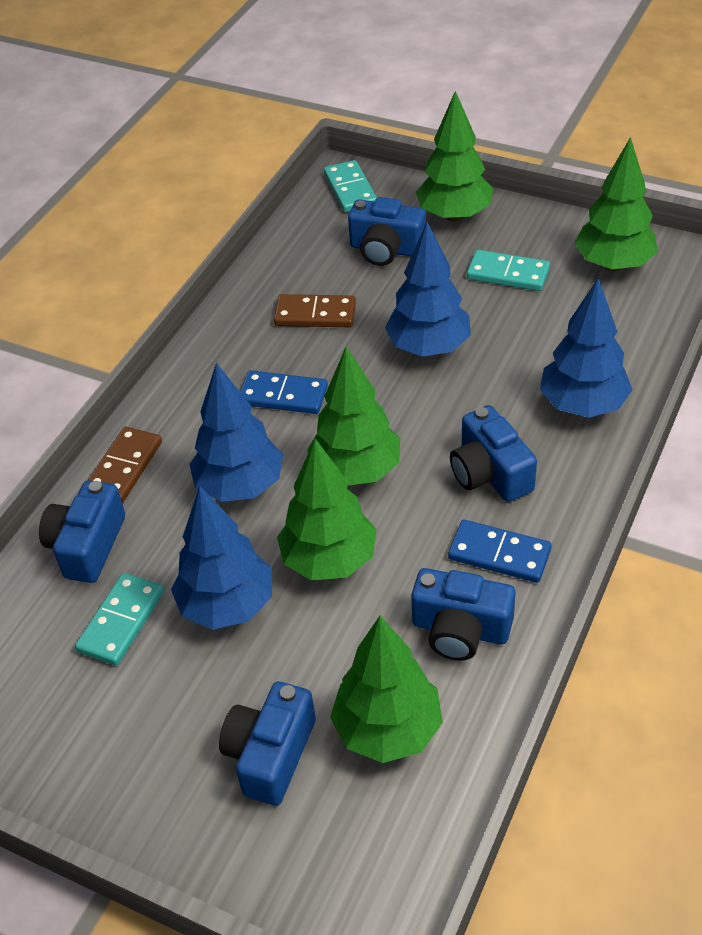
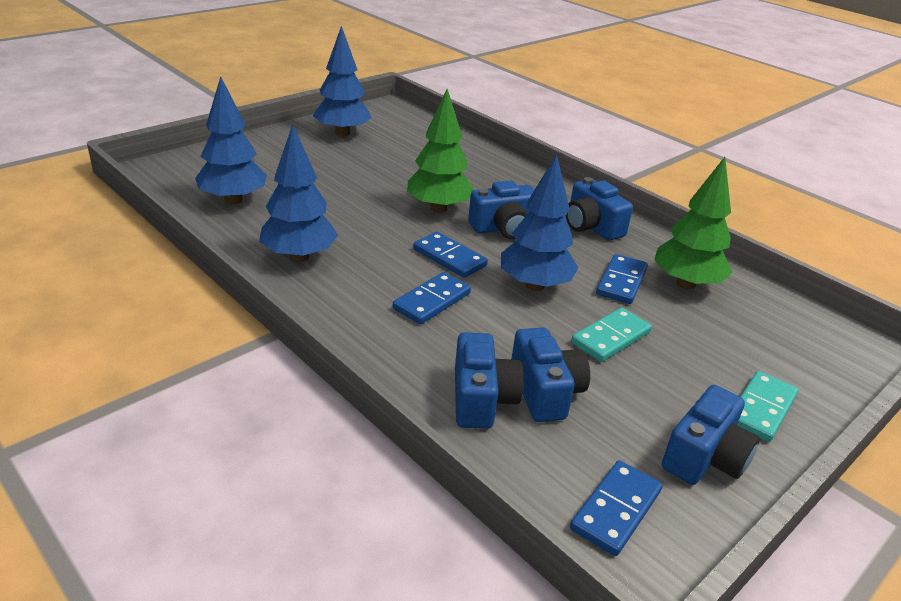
blue domino: 2 -> 4
brown domino: 2 -> 0
green tree: 5 -> 2
turquoise domino: 3 -> 2

